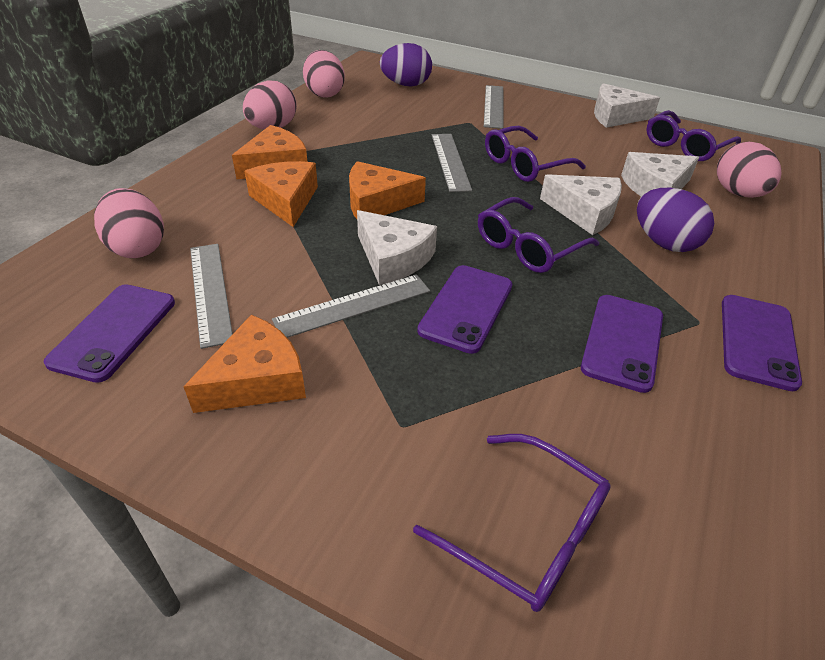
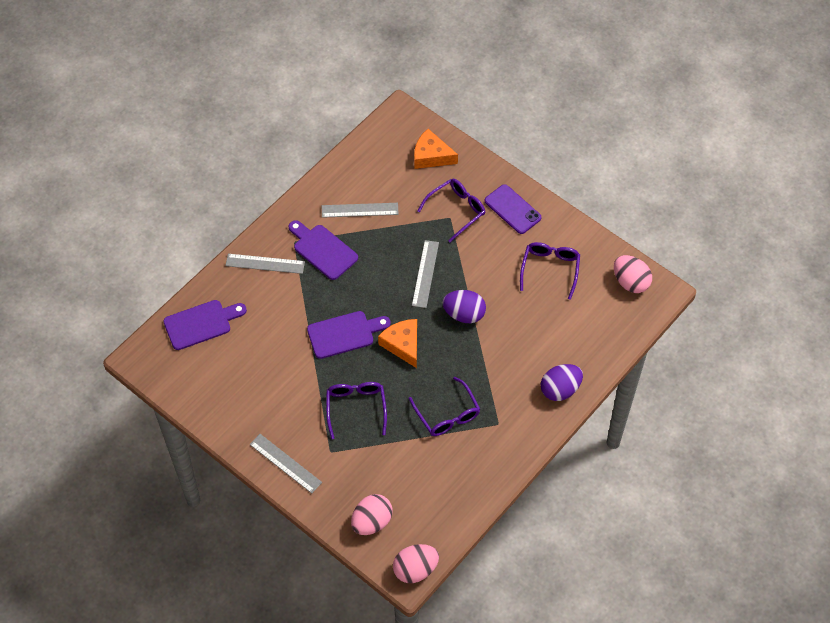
orange cheese: 4 -> 2
pink egg: 4 -> 3
purple cutting board: 0 -> 3
purple phone: 4 -> 1
white cheese: 4 -> 0

